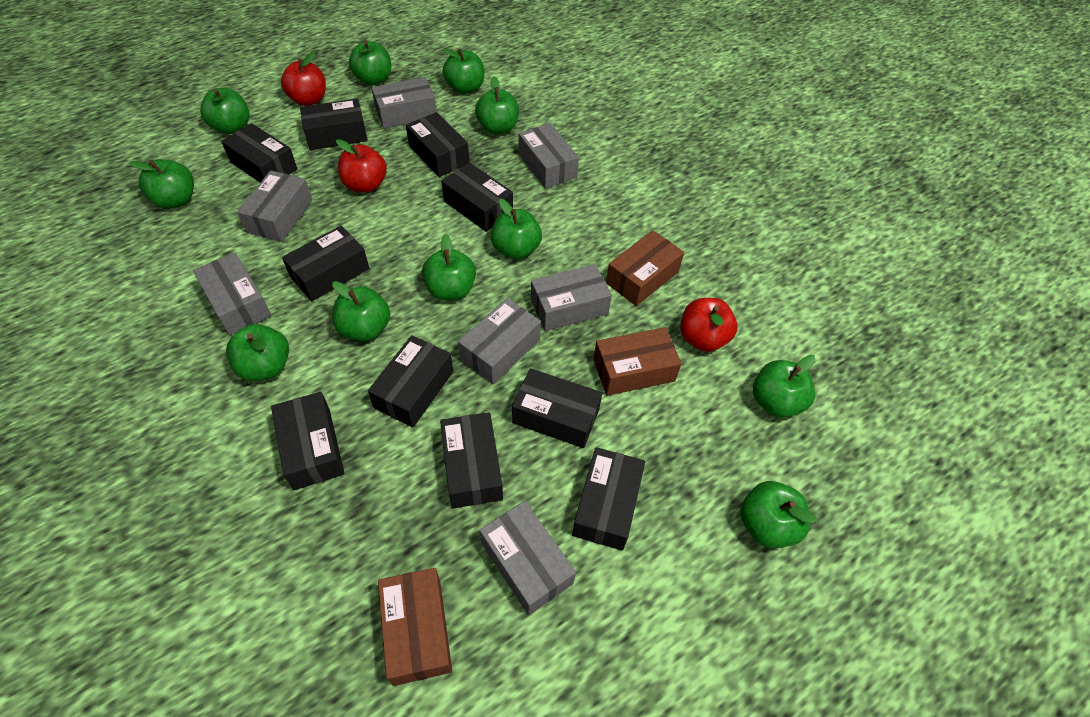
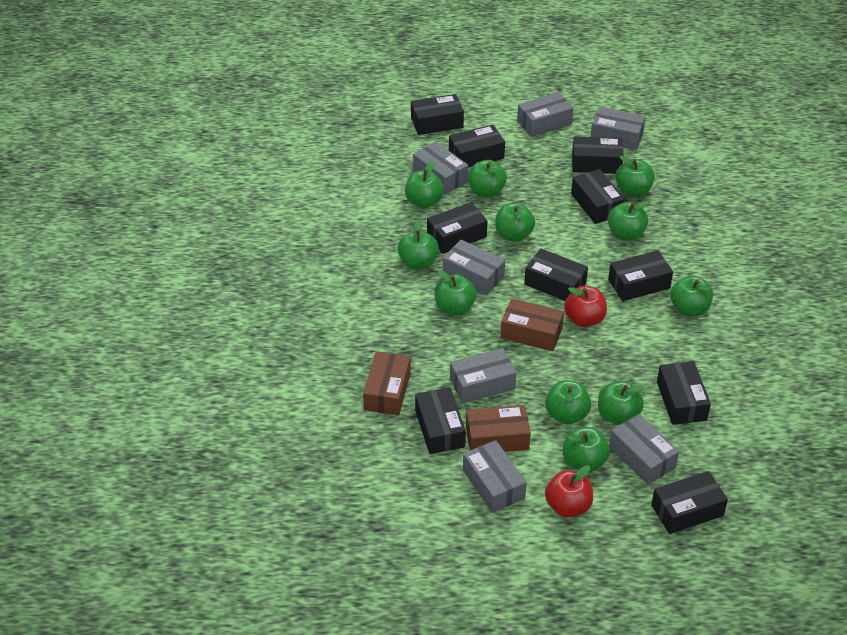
red apple: 3 -> 2

